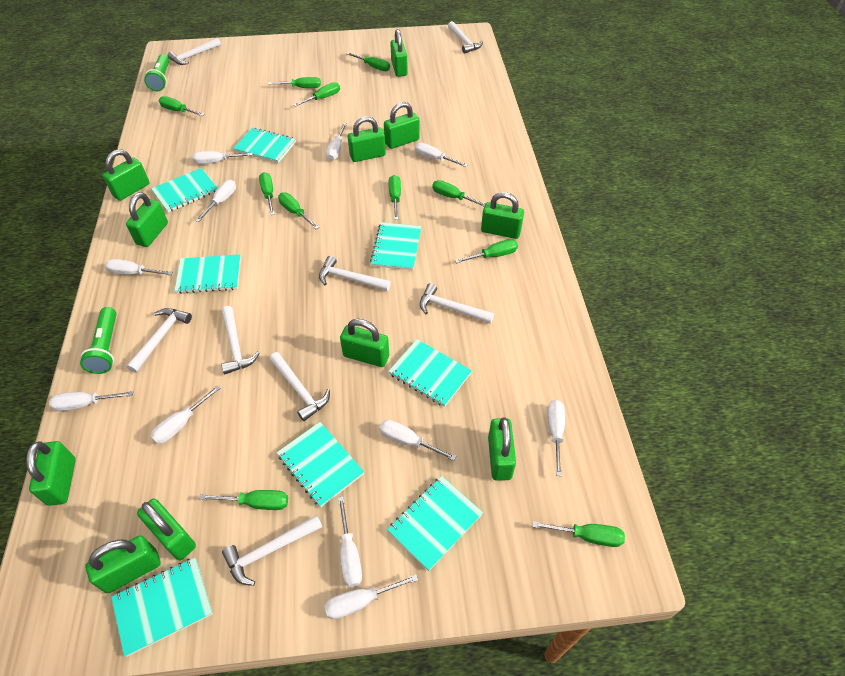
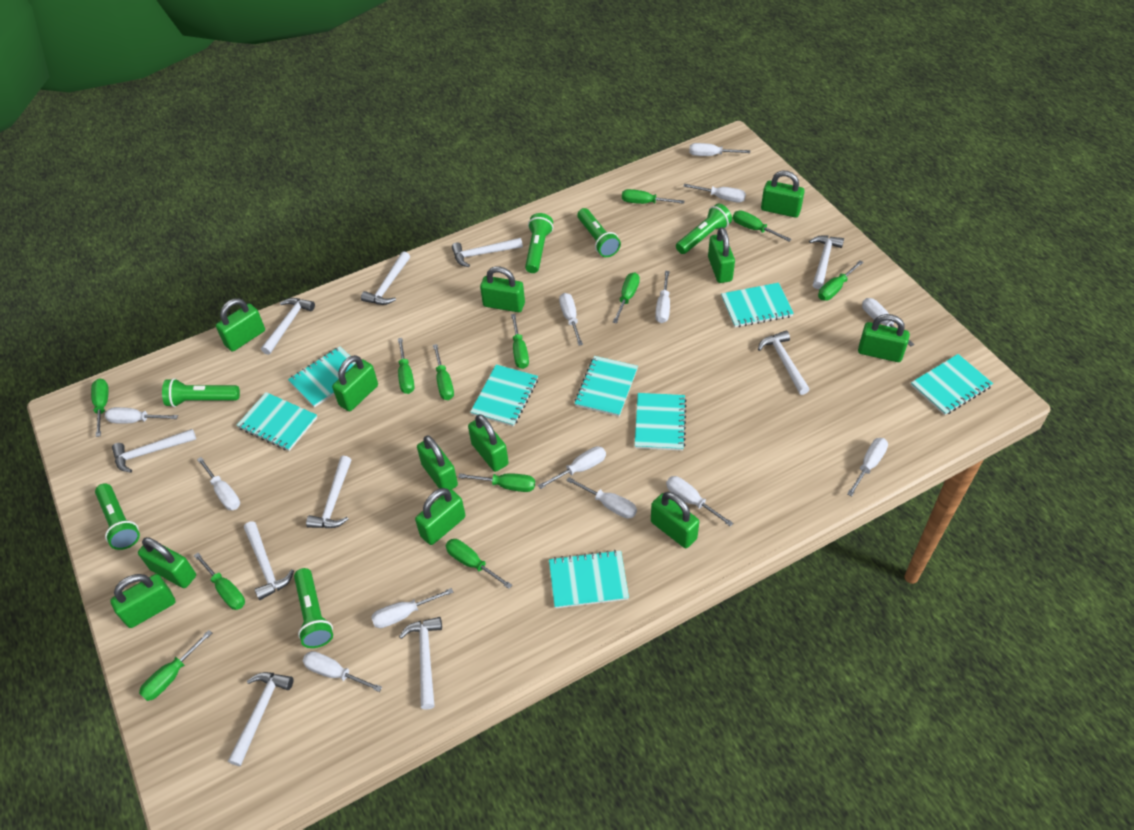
green flashlight: 2 -> 6
green padlock: 11 -> 12
green screwdriver: 11 -> 12
white hammer: 8 -> 10
white screwdriver: 11 -> 13

